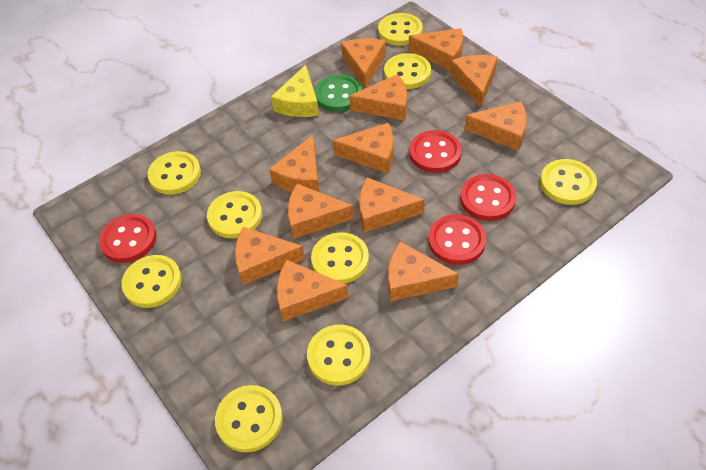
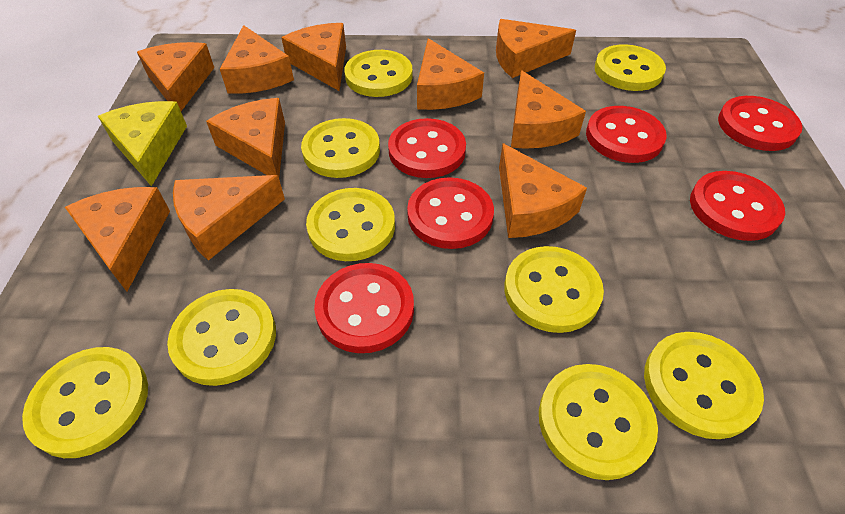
green button: 1 -> 0
orange cheese: 12 -> 10
red button: 4 -> 6

